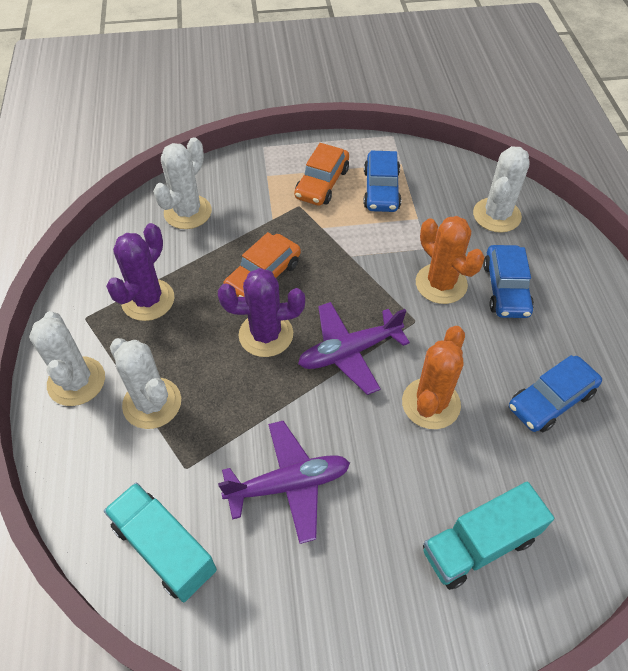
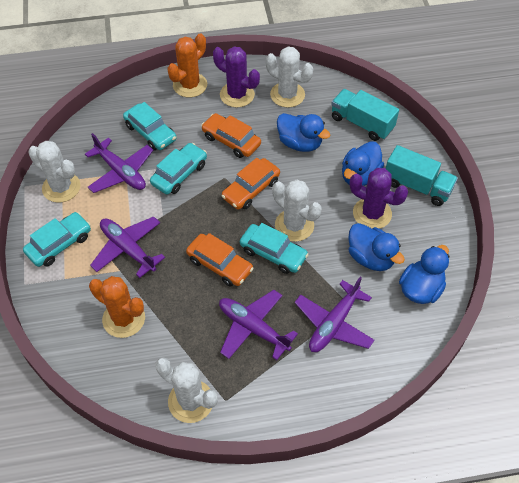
blue car: 3 -> 0
blue duck: 0 -> 4
orange car: 2 -> 3
purple plane: 2 -> 4
turquoise car: 0 -> 4

